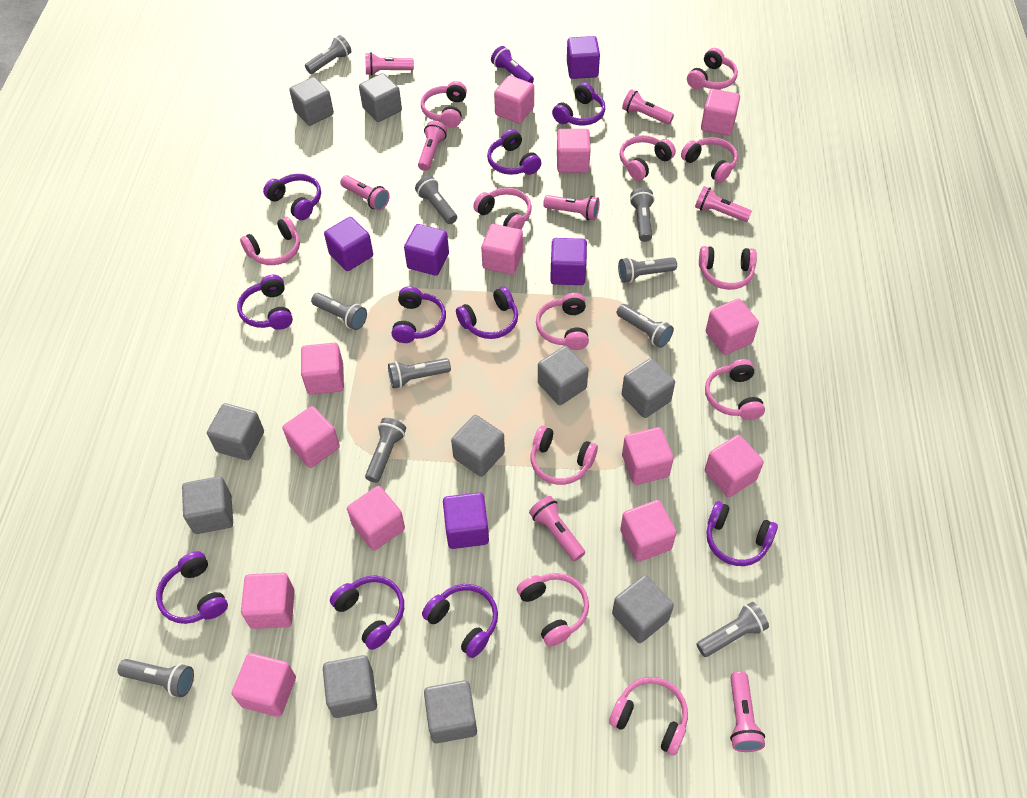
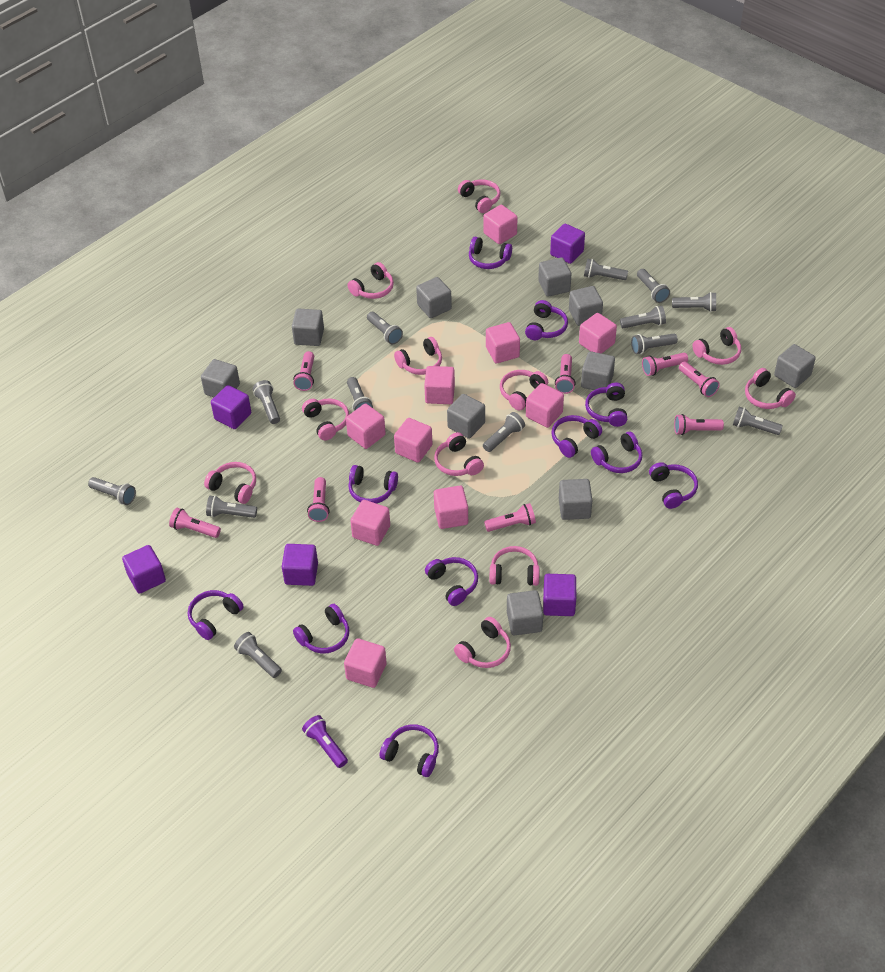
grey flashlight: 10 -> 13
pink cube: 13 -> 10
pink headphones: 12 -> 11
purple headphones: 10 -> 11

